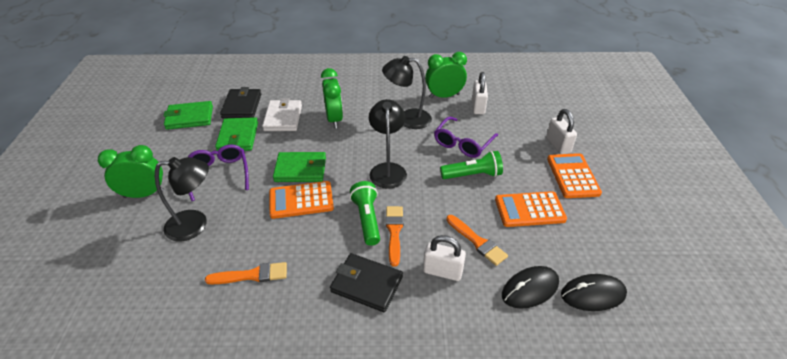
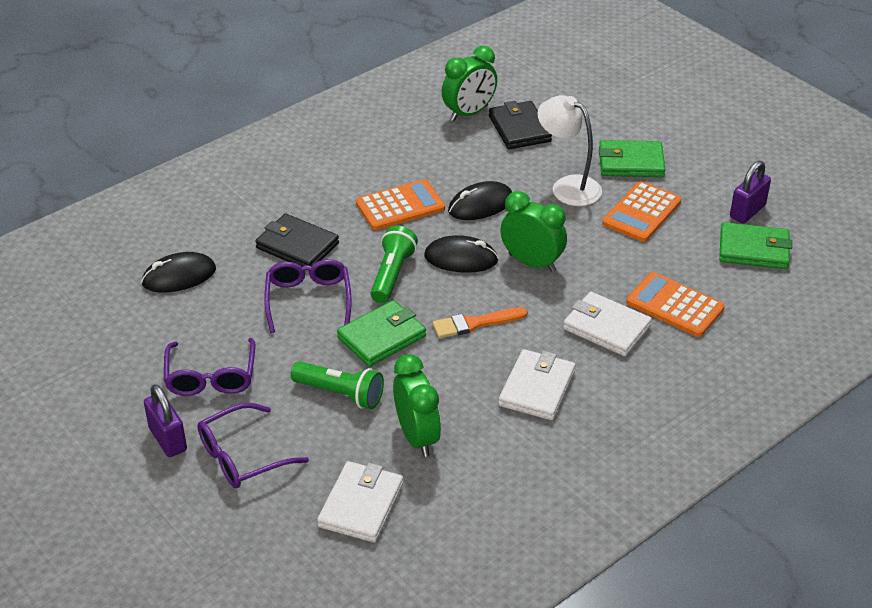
black lamp: 3 -> 0
black mouse: 2 -> 3
orange brush: 3 -> 1
purple glasses: 2 -> 3
purple padlock: 0 -> 2
white lamp: 0 -> 1
white padlock: 3 -> 0
white wallet: 1 -> 3

